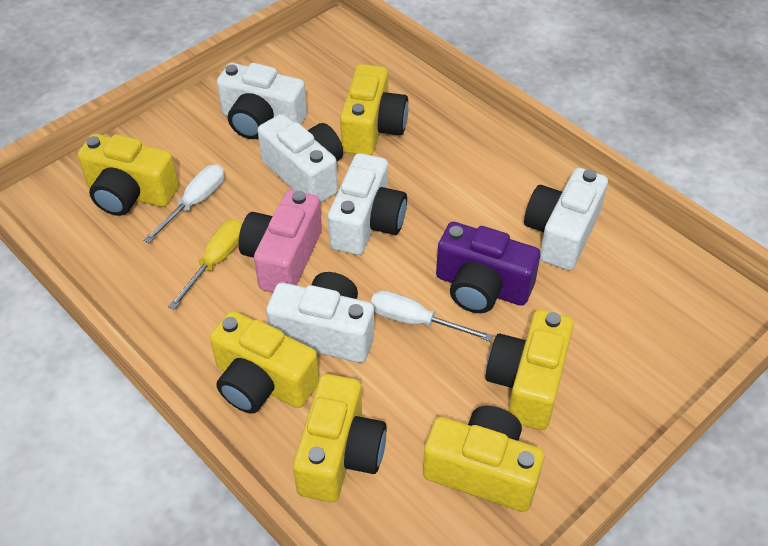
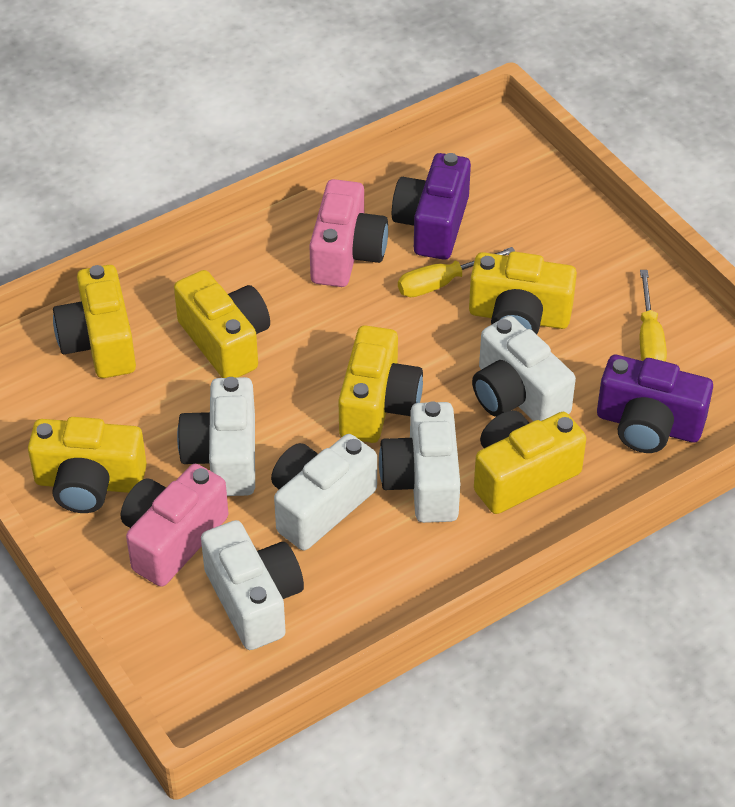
pink camera: 1 -> 2
purple camera: 1 -> 2
white screwdriver: 2 -> 0
yellow screwdriver: 1 -> 2

